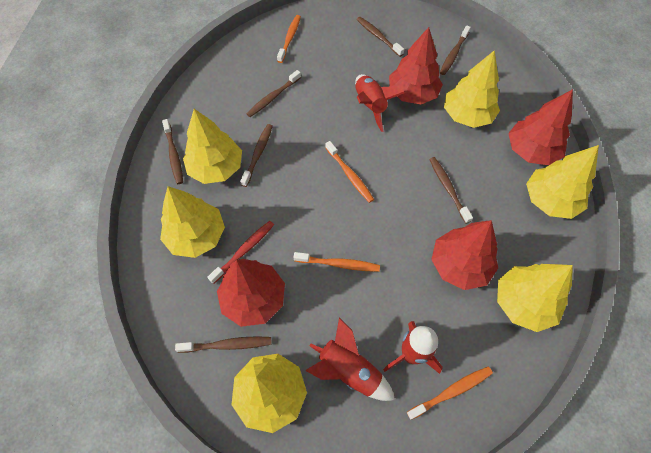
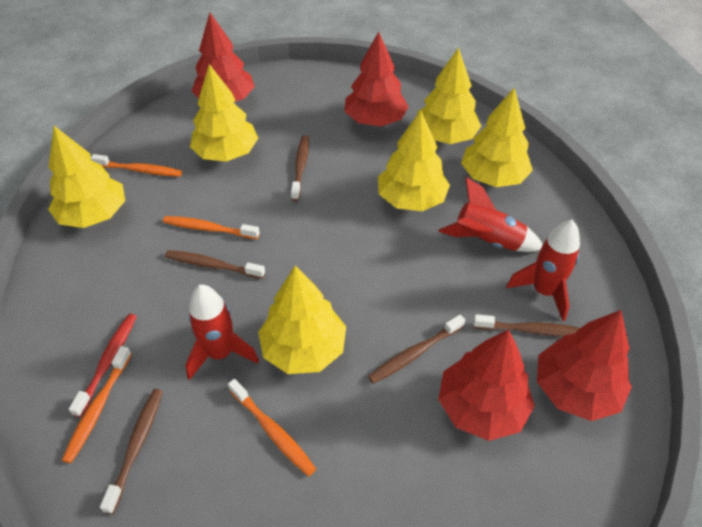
brown toothbrush: 7 -> 5

